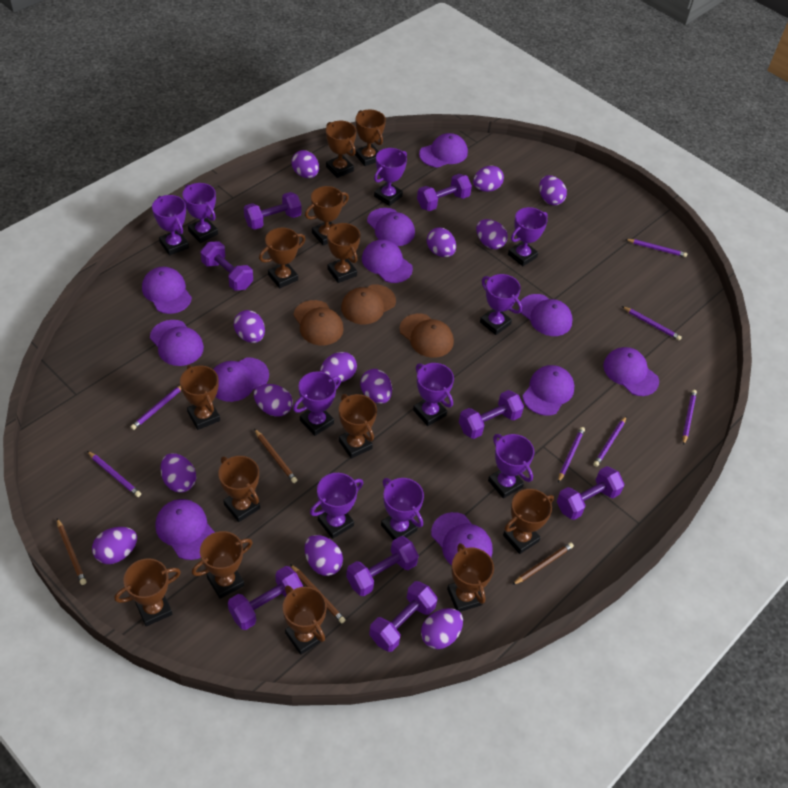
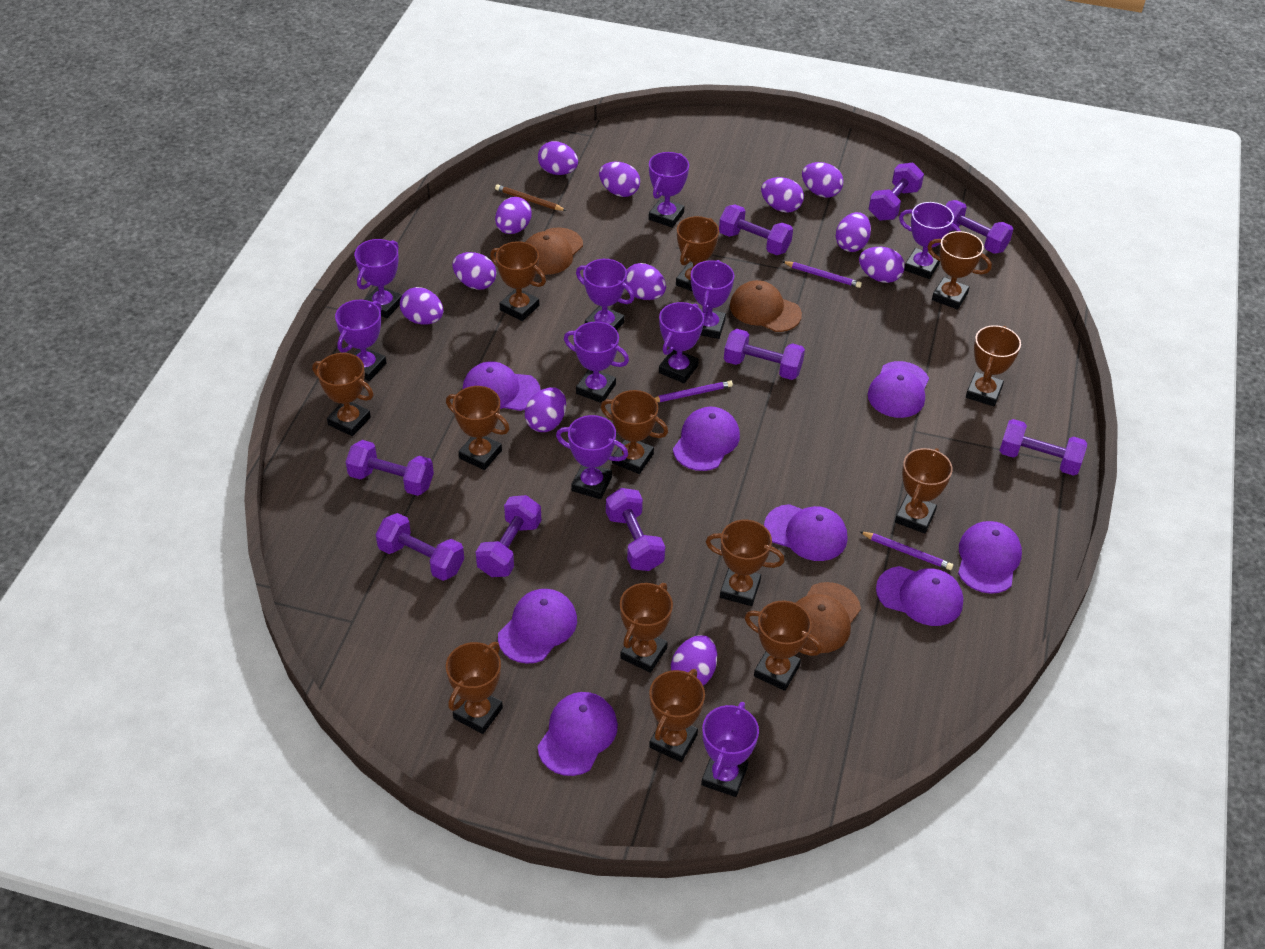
brown pencil: 4 -> 1
purple cap: 11 -> 8
purple dumbbell: 8 -> 9
purple egg: 13 -> 12
purple pencil: 7 -> 3

